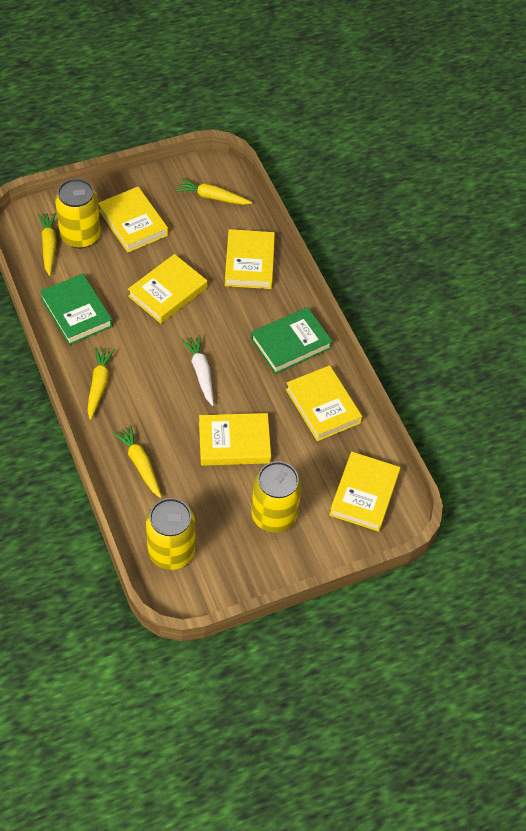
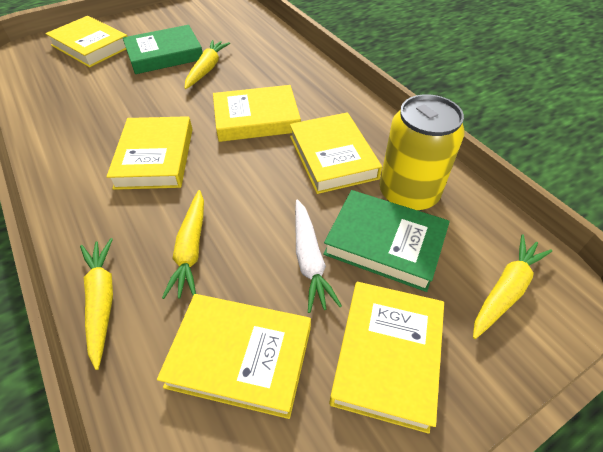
yellow can: 3 -> 1

